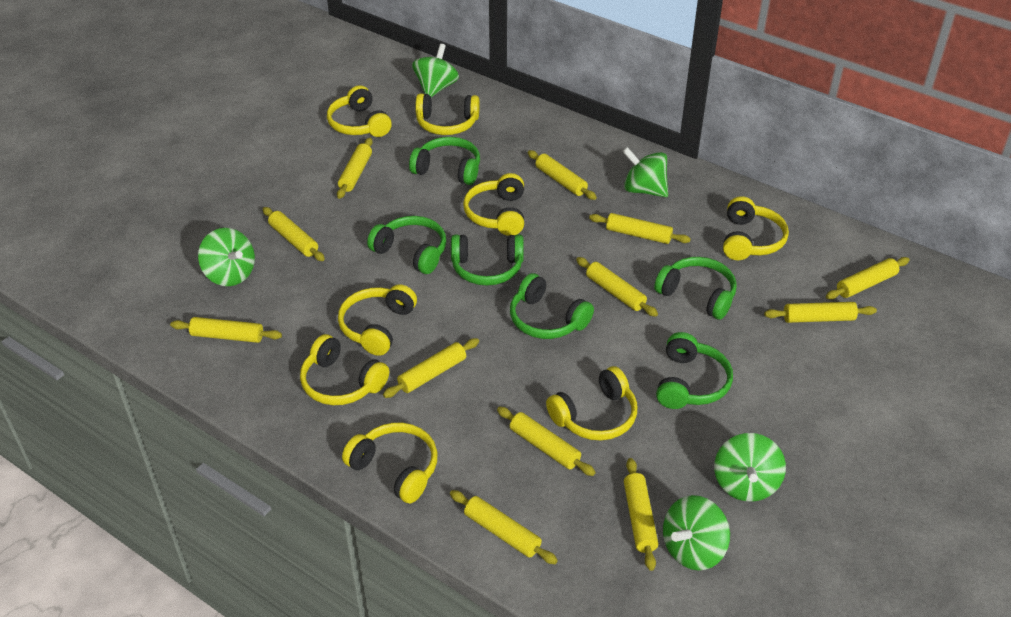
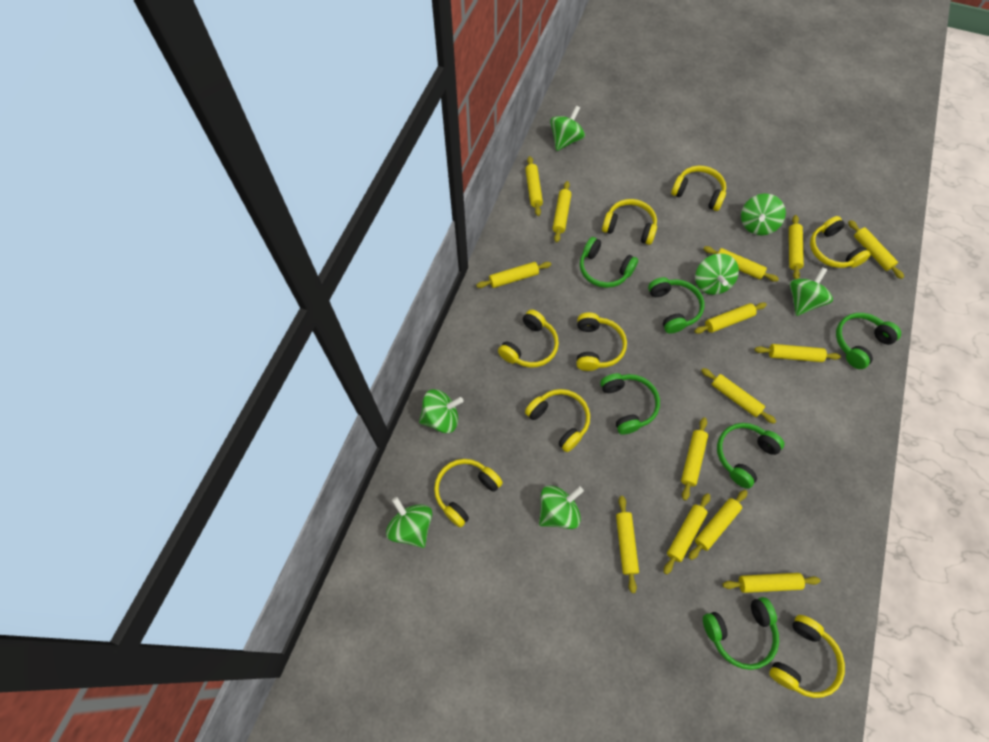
green spinning top: 5 -> 7
yellow rolling pin: 12 -> 14

